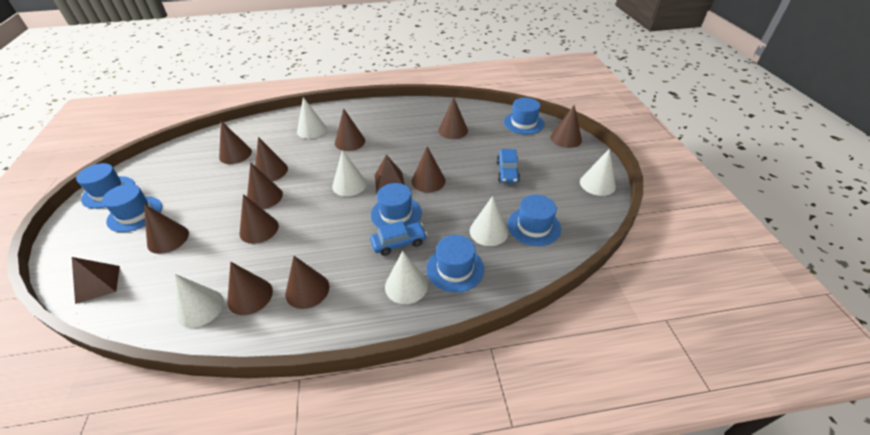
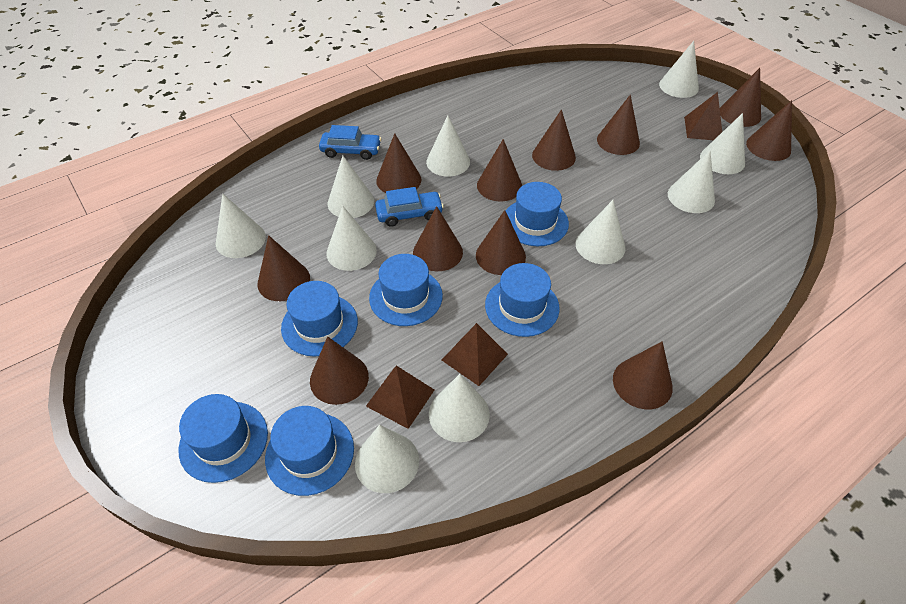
brown pyramid: 2 -> 3
white cone: 6 -> 10

